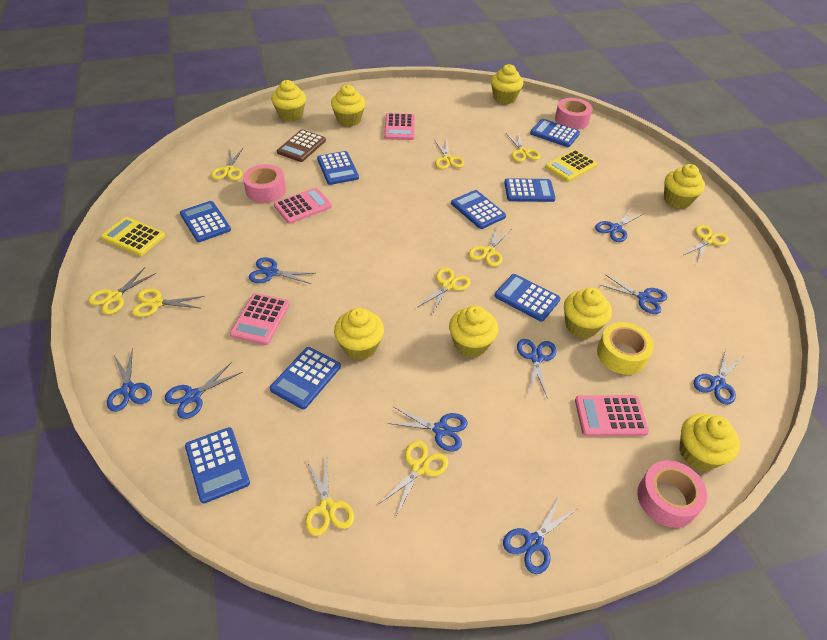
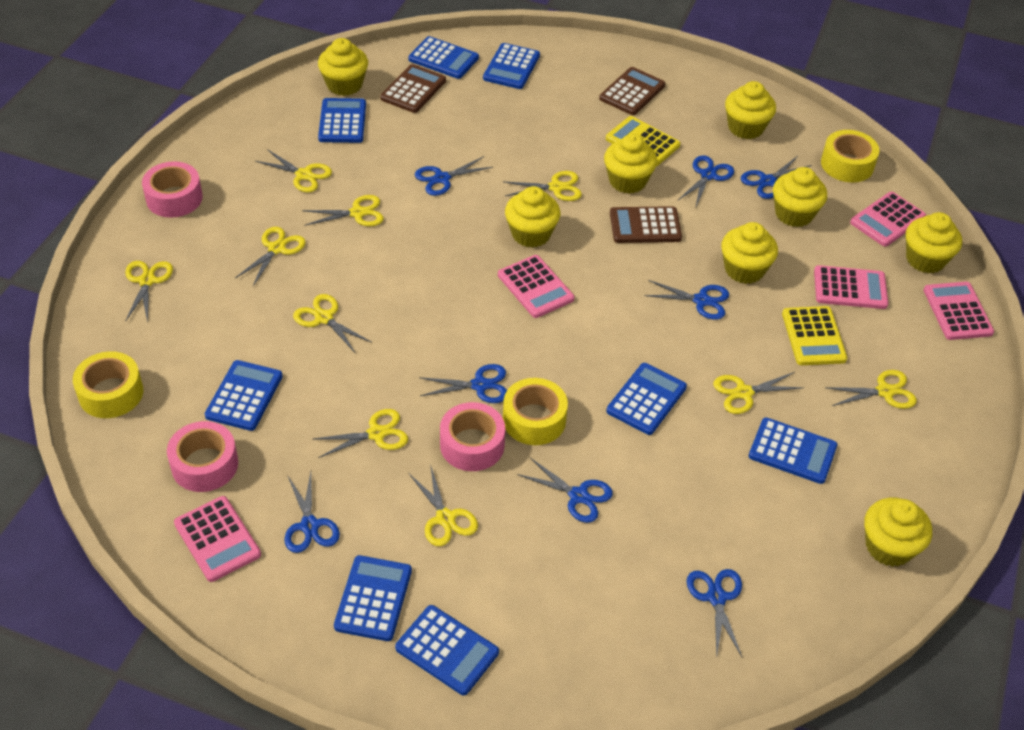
blue scissors: 9 -> 8
brown calculator: 1 -> 3
pink calculator: 4 -> 5
yellow tape: 1 -> 3

